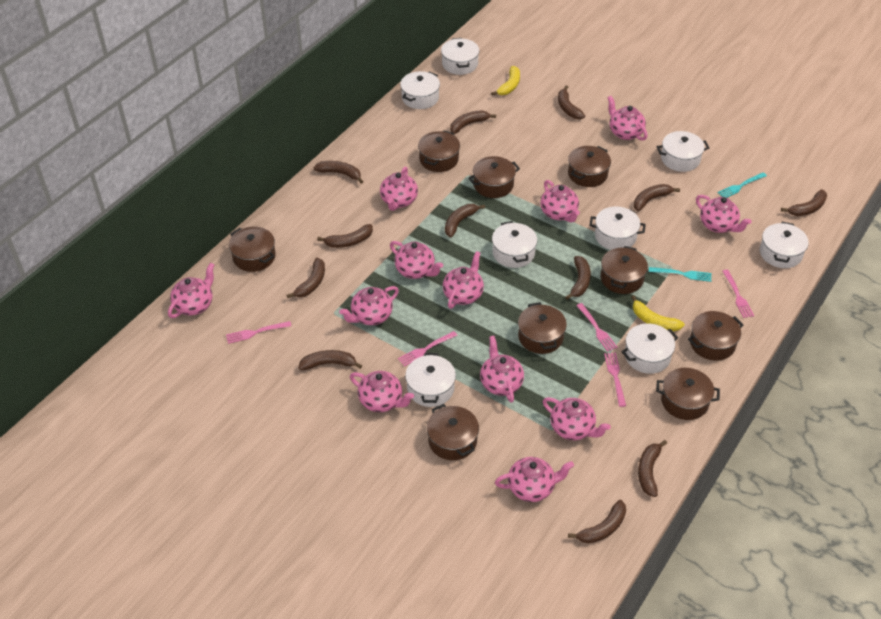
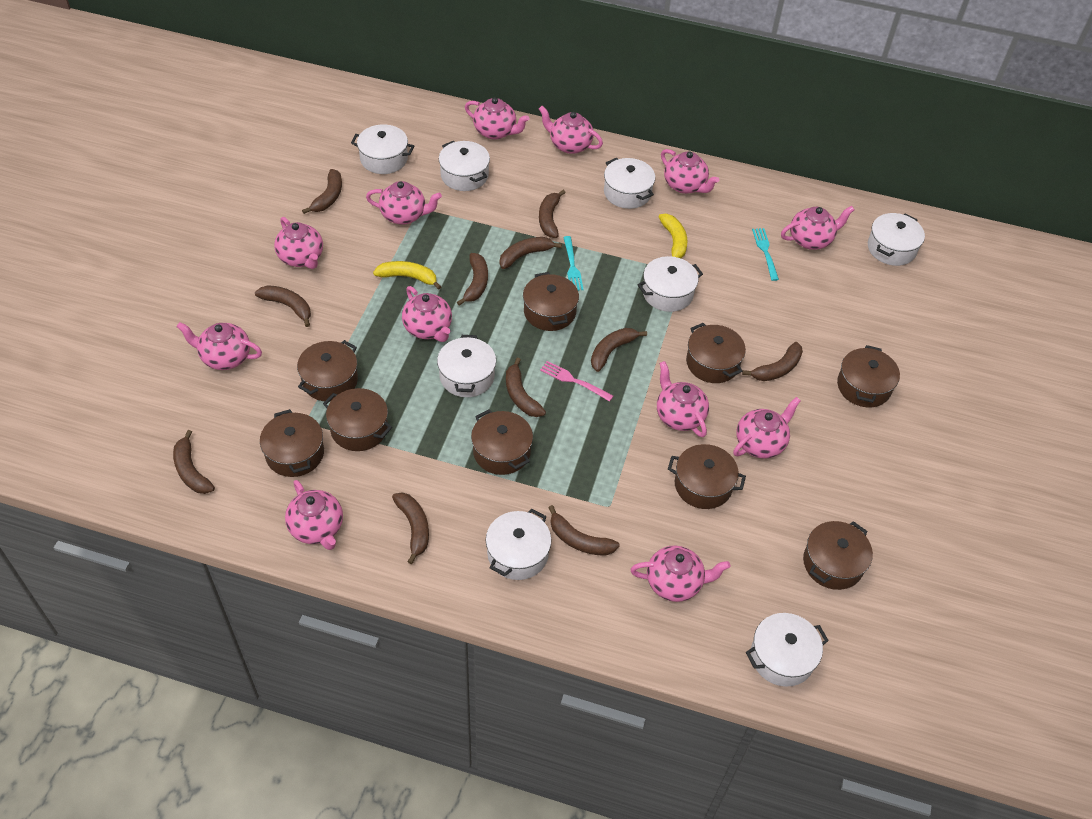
brown banana: 12 -> 11
pink fork: 5 -> 1

